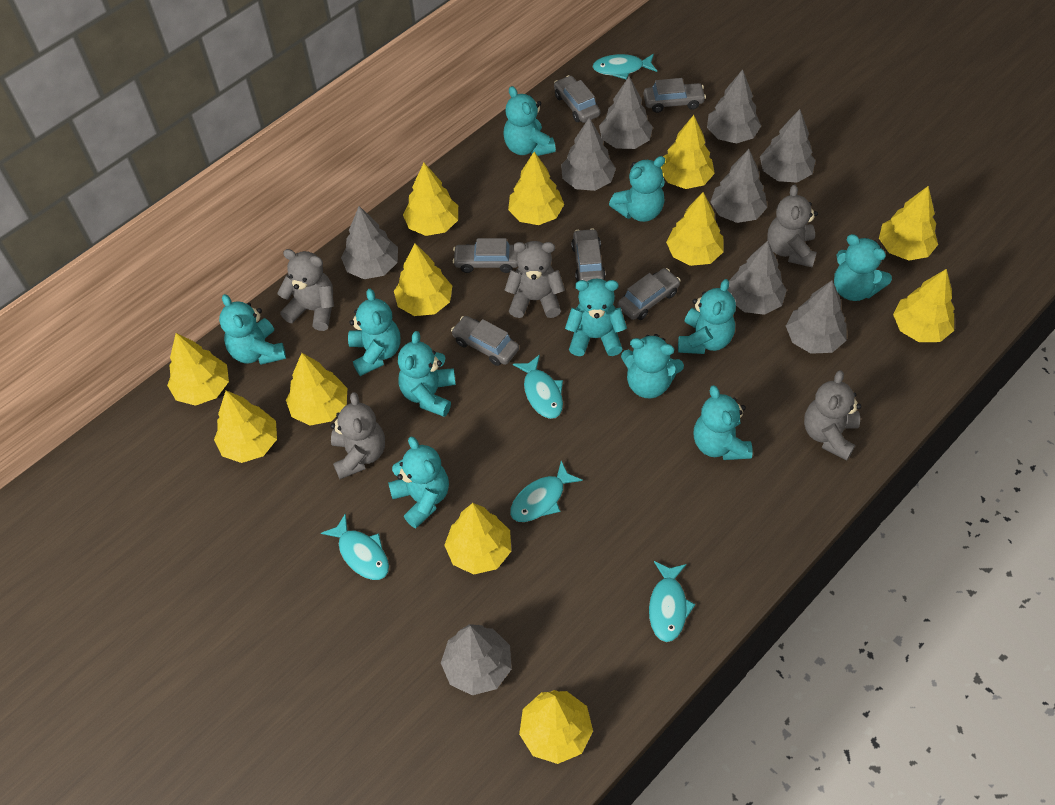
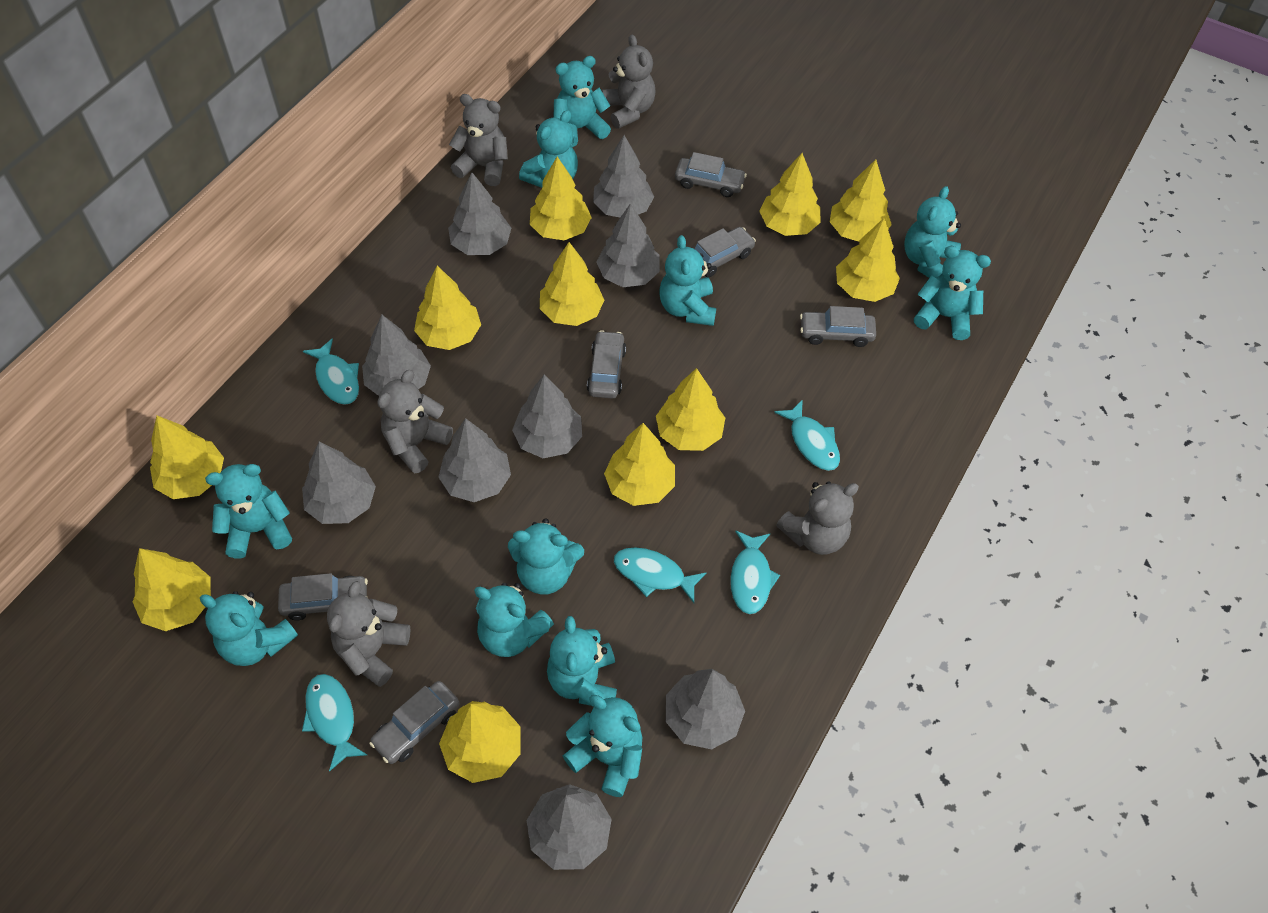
yellow tree: 12 -> 11

